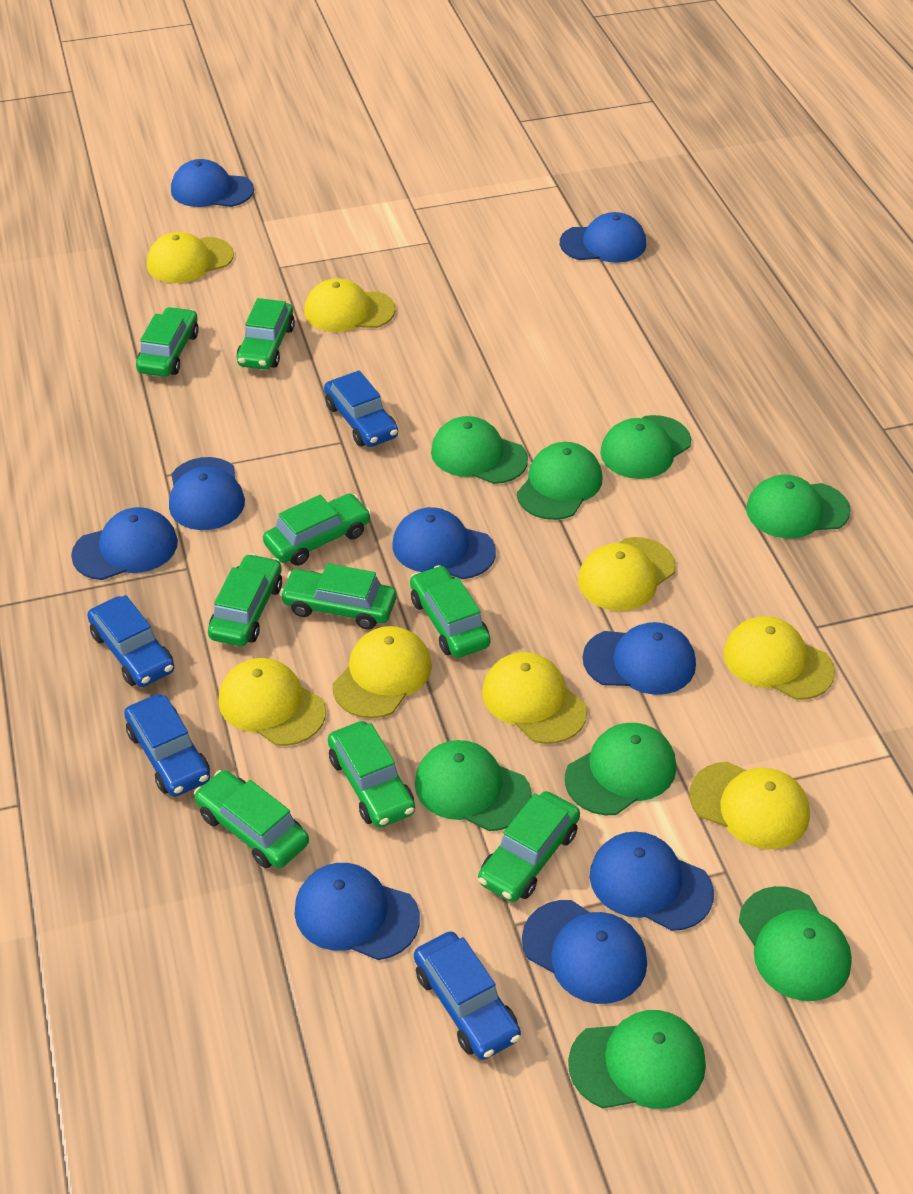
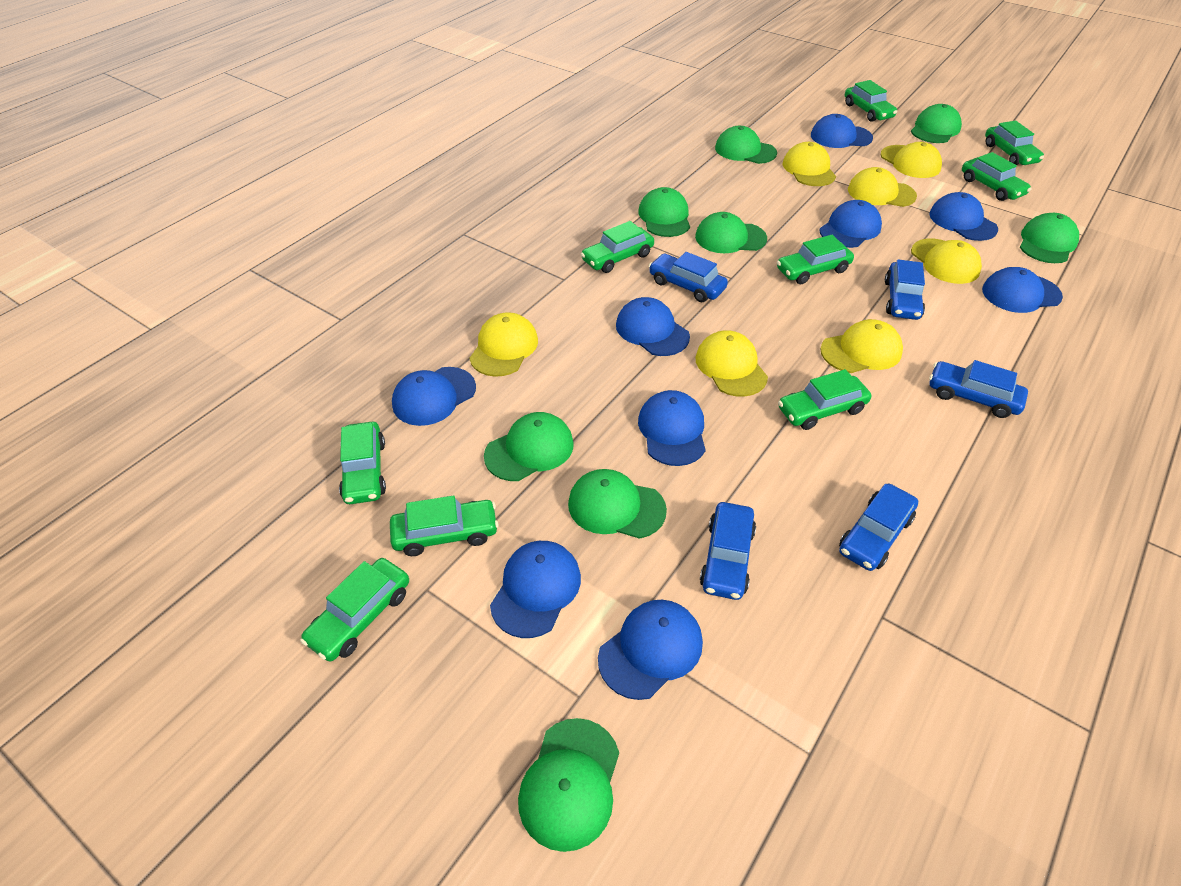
blue car: 4 -> 5
yellow cap: 8 -> 7

